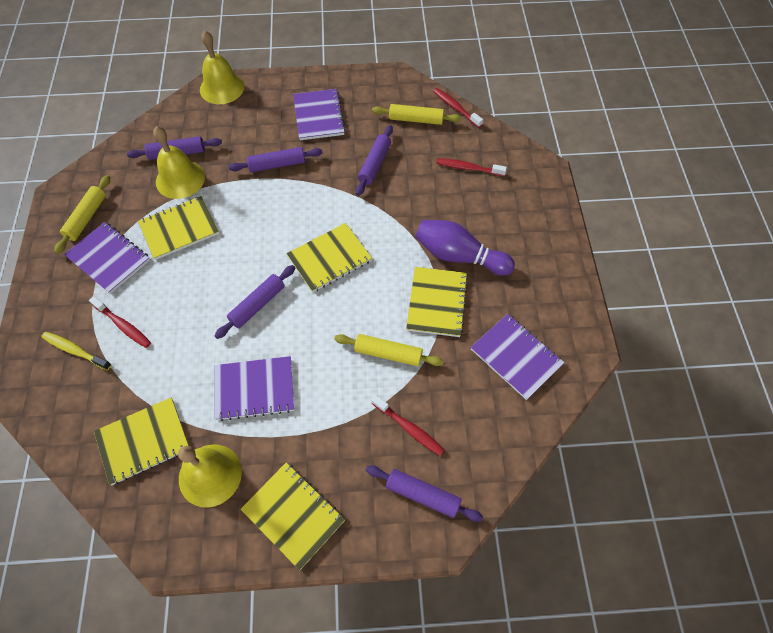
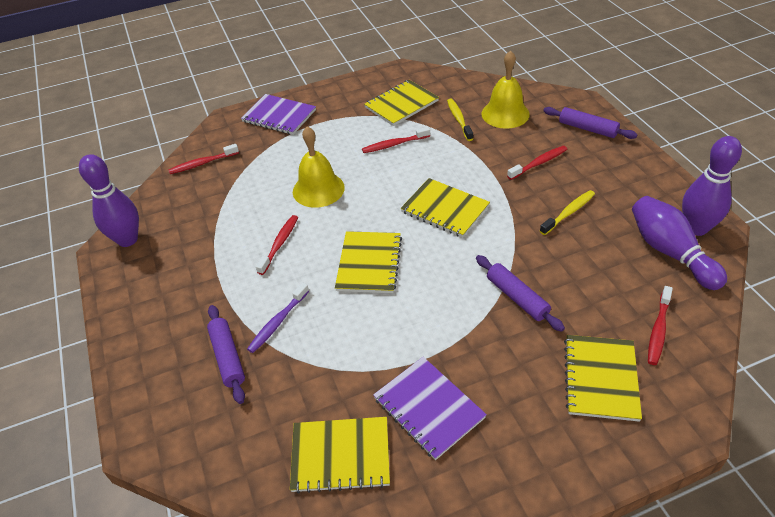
purple bowling pin: 1 -> 3
purple notebook: 4 -> 2
purple rolling pin: 5 -> 3
purple toothbrush: 0 -> 1
red toothbrush: 4 -> 5
yellow bell: 3 -> 2
yellow rolling pin: 3 -> 0
yellow toothbrush: 1 -> 2

